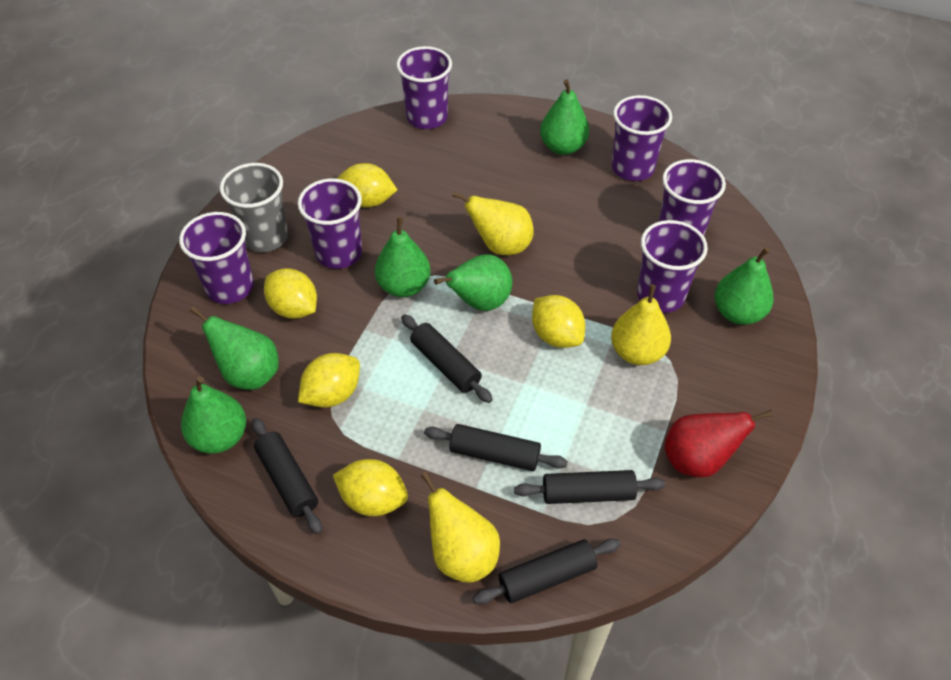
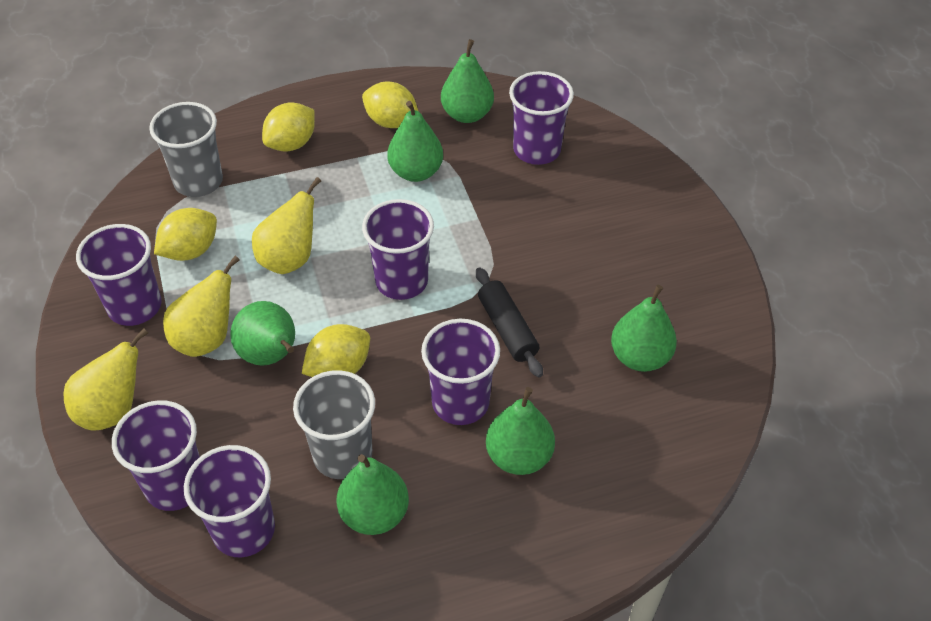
black rolling pin: 5 -> 1
grey cup: 1 -> 2
red pear: 1 -> 0
yellow lemon: 5 -> 4

